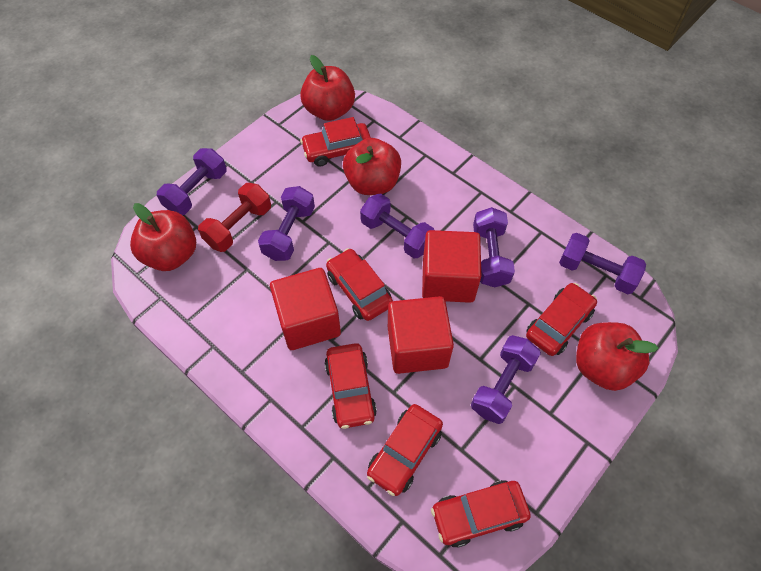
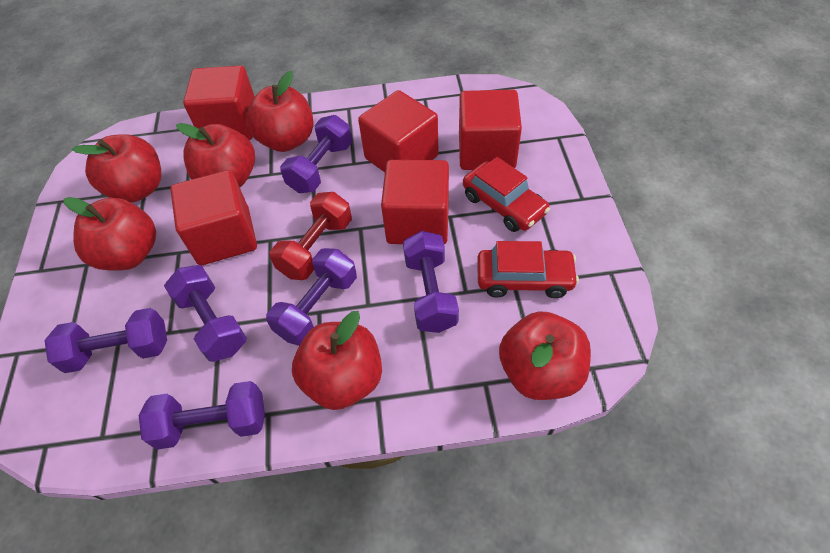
red apple: 4 -> 6
red car: 6 -> 2
red cube: 3 -> 5

